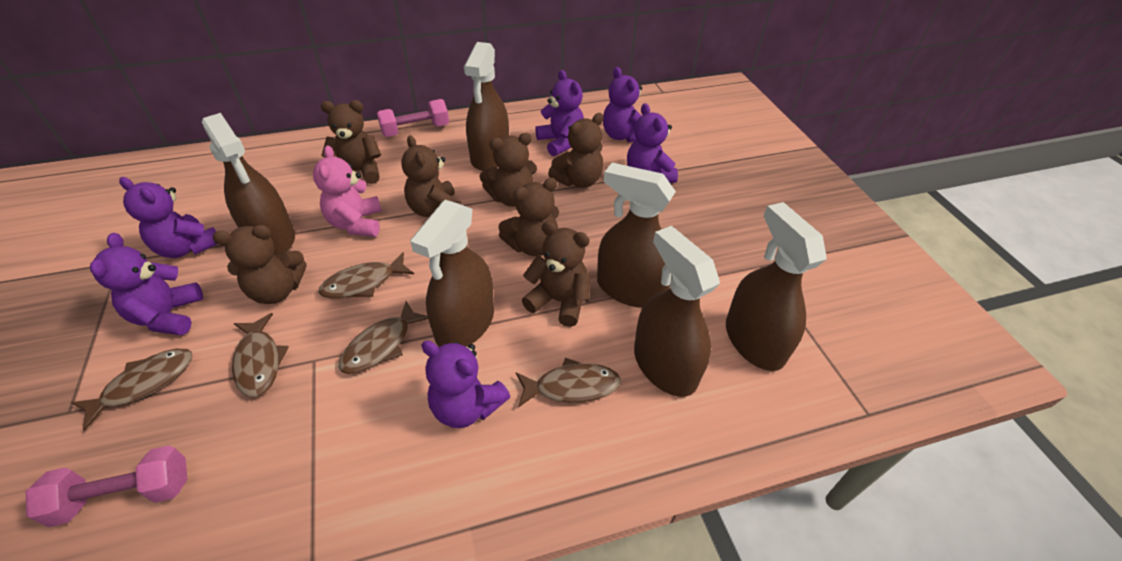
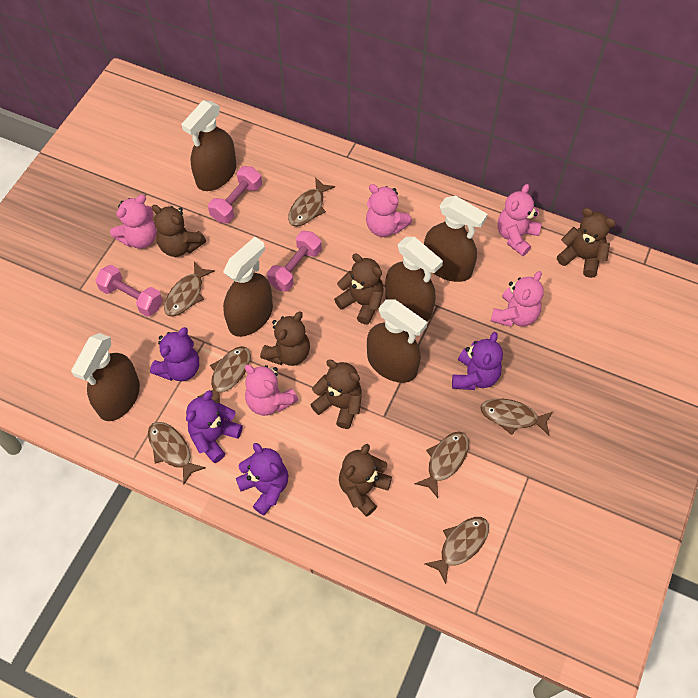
brown fish: 5 -> 7
brown teddy bear: 7 -> 6
pink dumbbell: 2 -> 3
pink teddy bear: 1 -> 5
purple teddy bear: 6 -> 4

